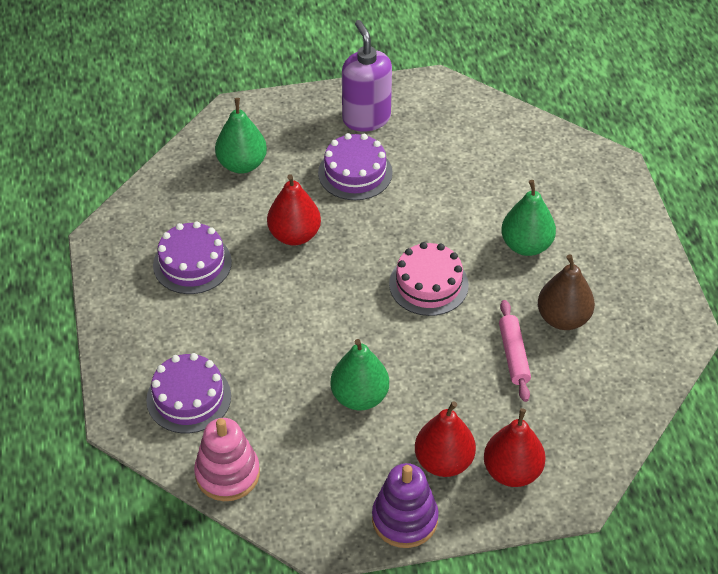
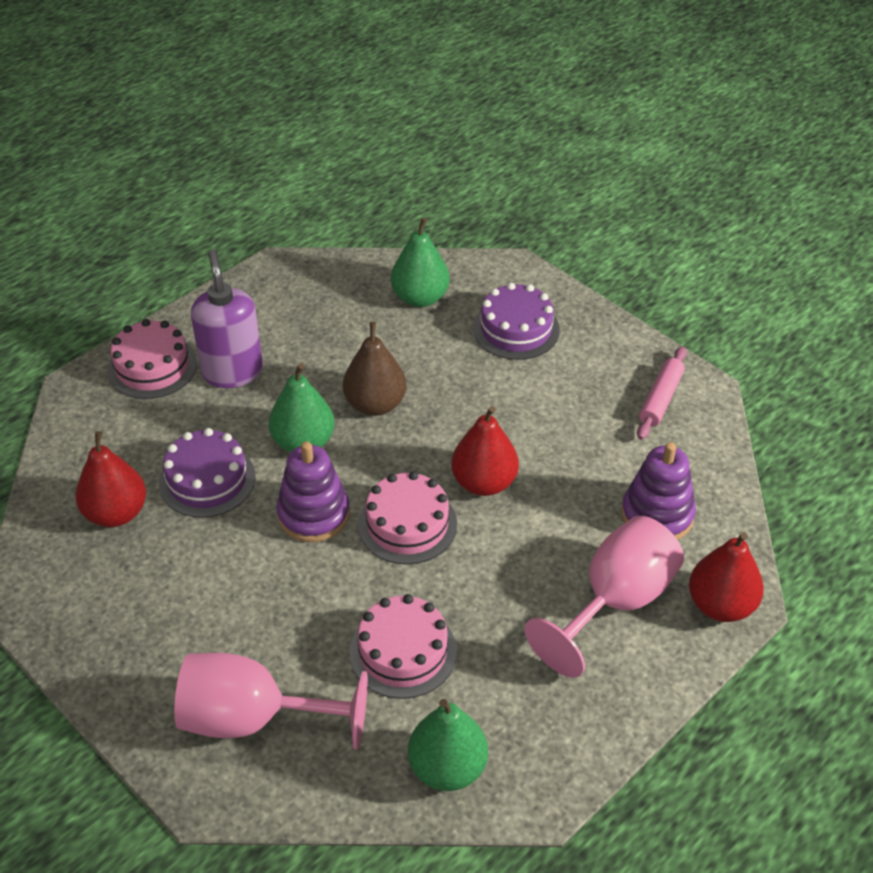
pink cake: 1 -> 3
pink goblet: 0 -> 2
pink stacking toy: 1 -> 0
purple cake: 3 -> 2
purple stacking toy: 1 -> 2

